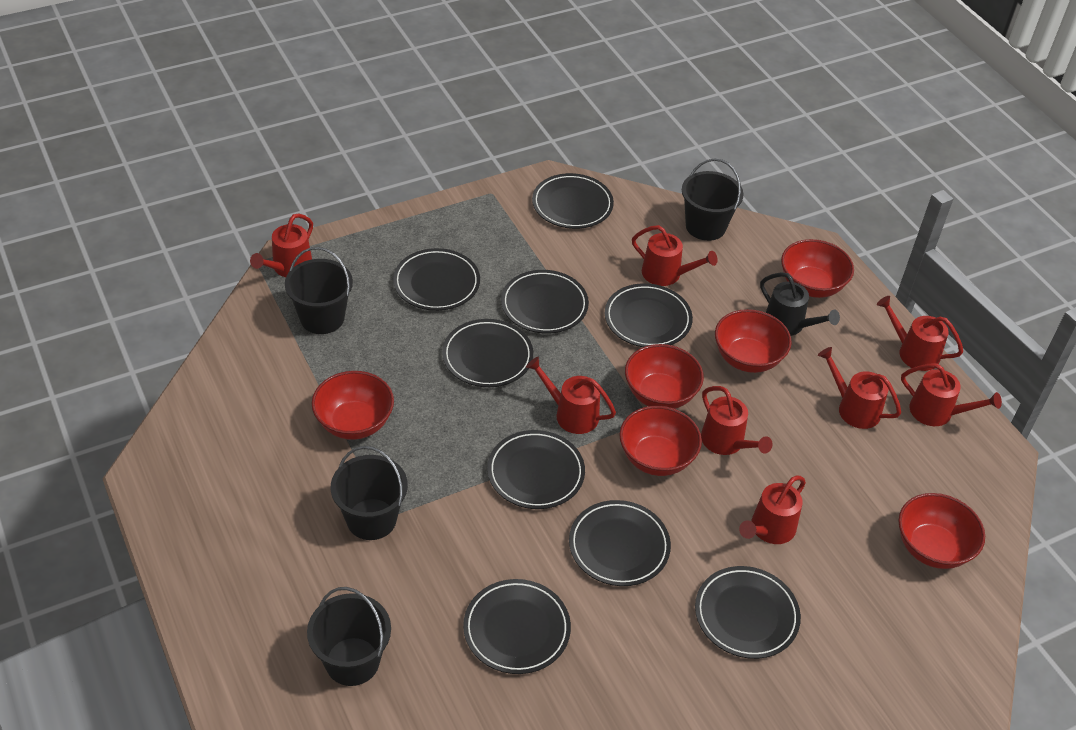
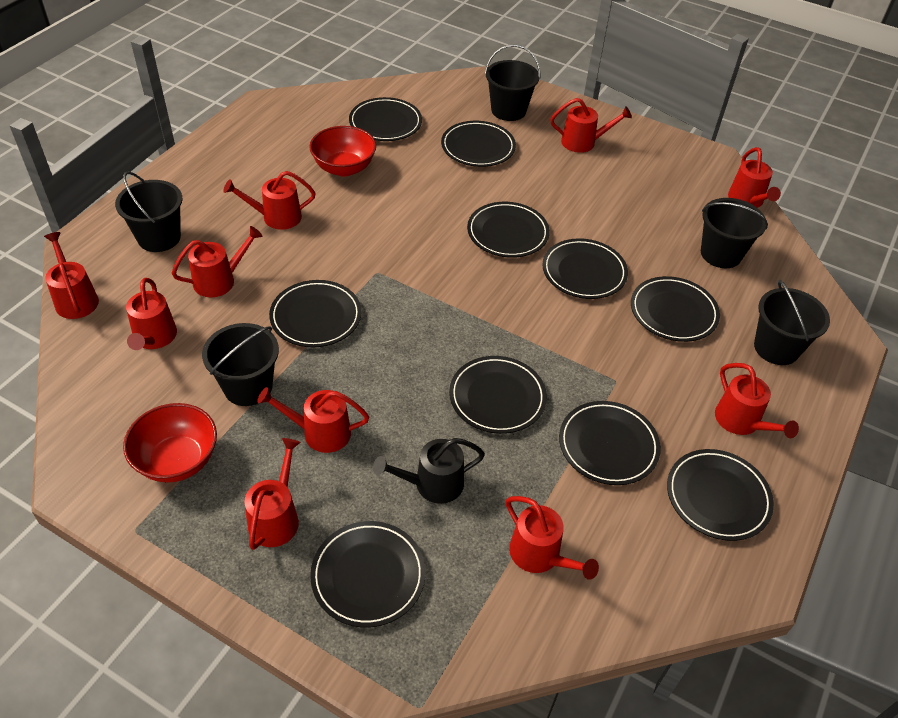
black bucket: 4 -> 5
black plate: 9 -> 10
red bowl: 6 -> 2
red watering can: 8 -> 10

